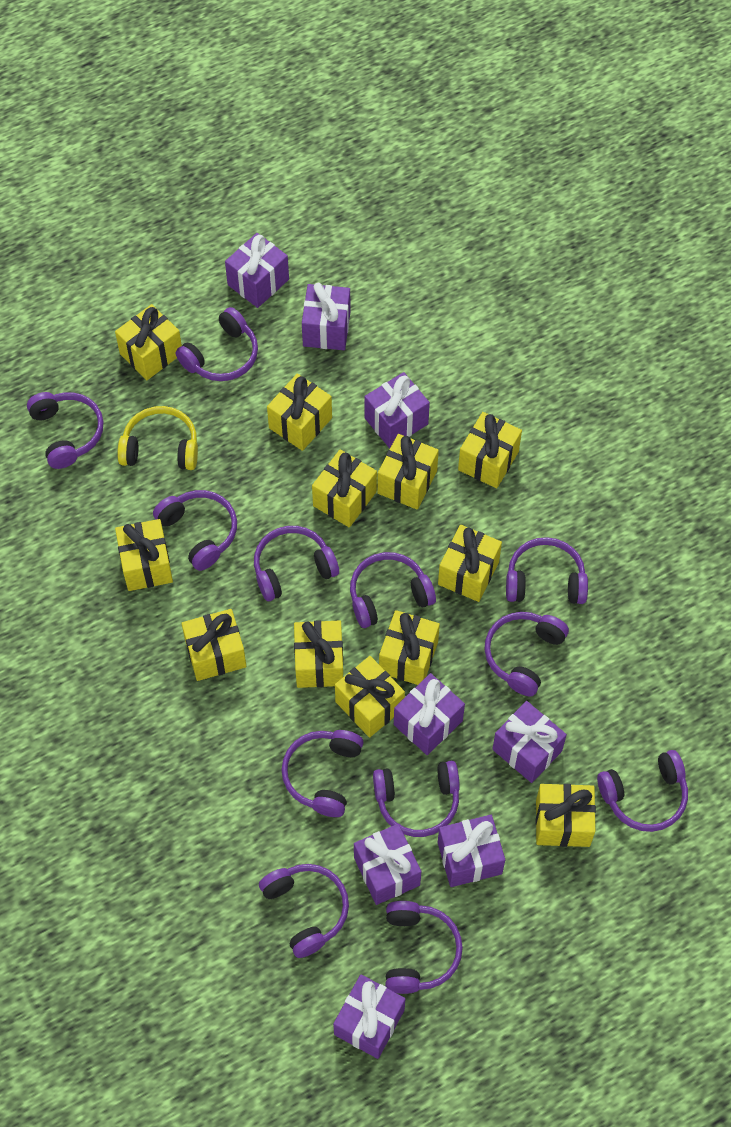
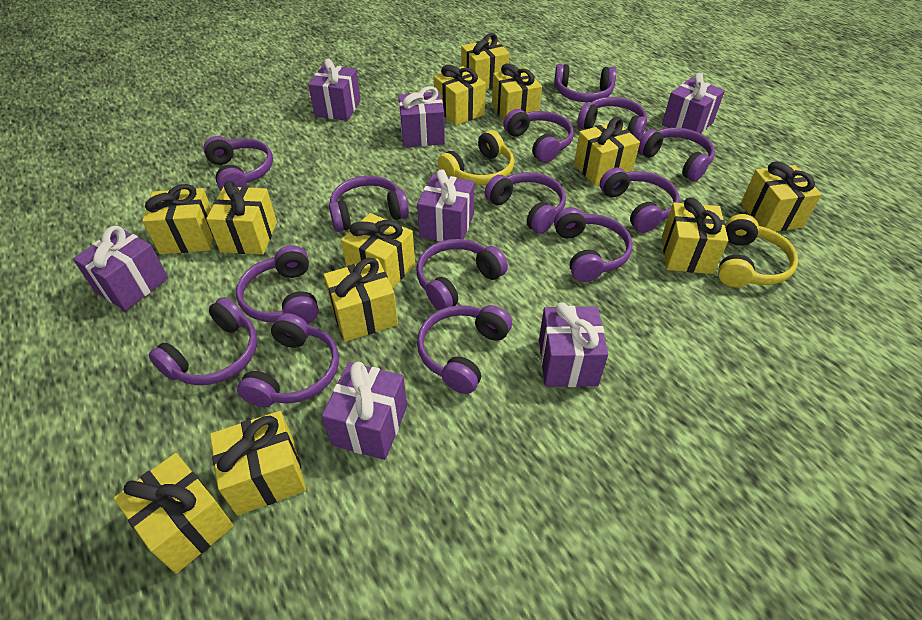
purple gift: 8 -> 7
purple headphones: 12 -> 14
yellow headphones: 1 -> 2

